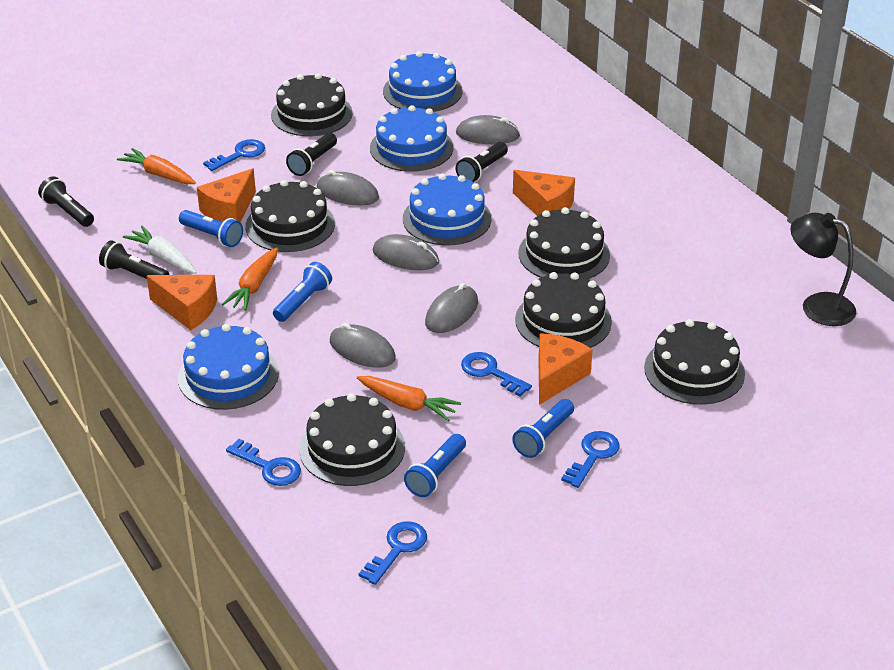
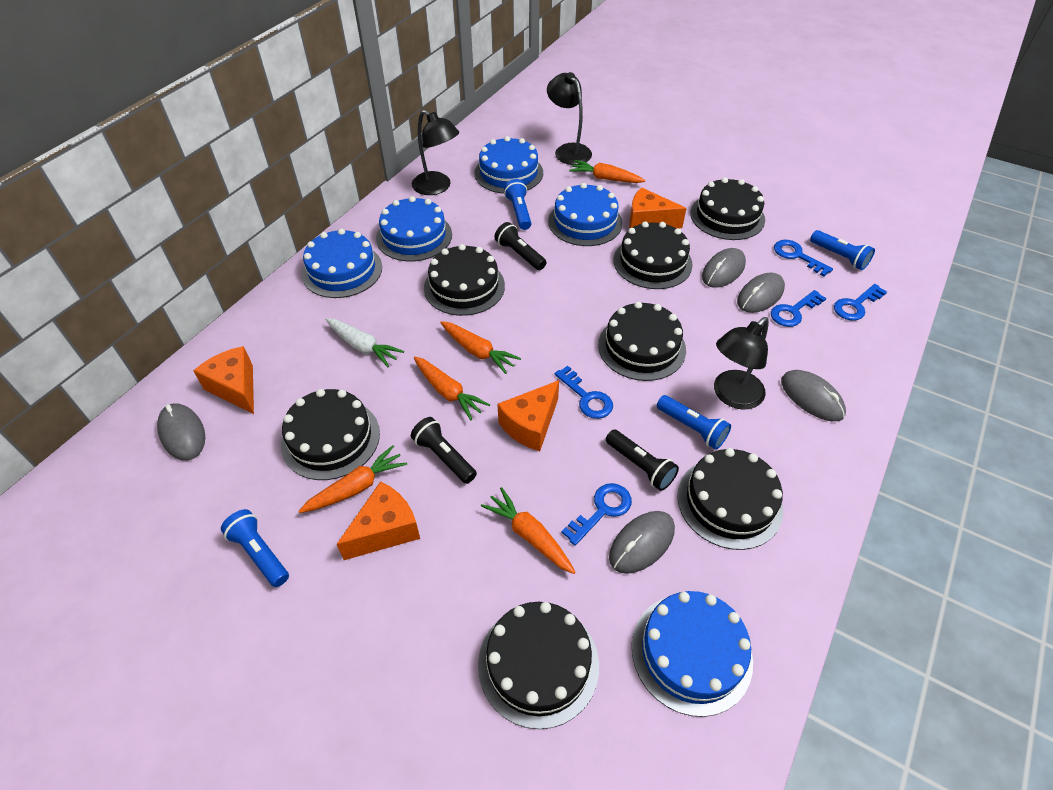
black cake: 6 -> 7
black flashlight: 4 -> 3
black lamp: 1 -> 3
blue cake: 4 -> 5
orange carrot: 3 -> 5

